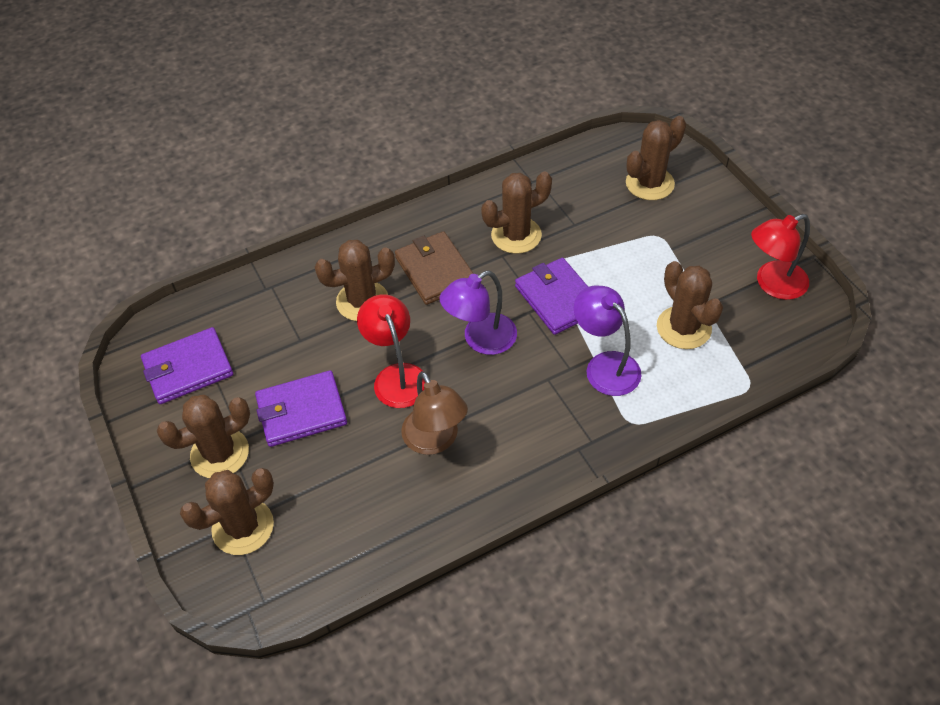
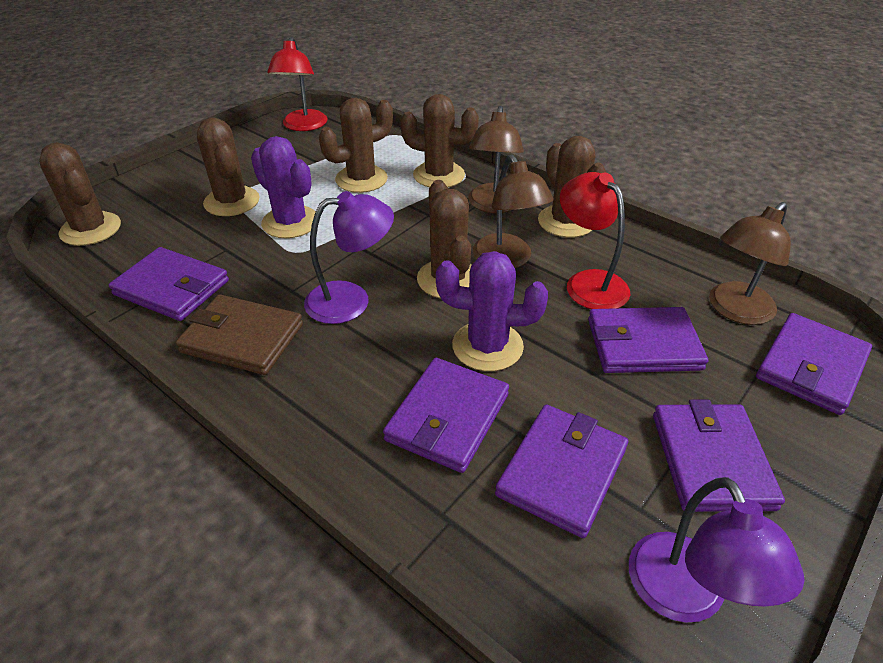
brown lamp: 1 -> 3
purple cactus: 0 -> 2
purple wallet: 3 -> 6

